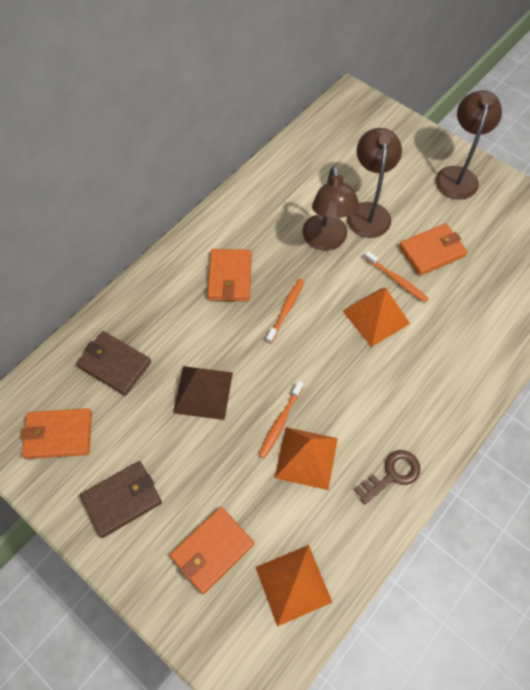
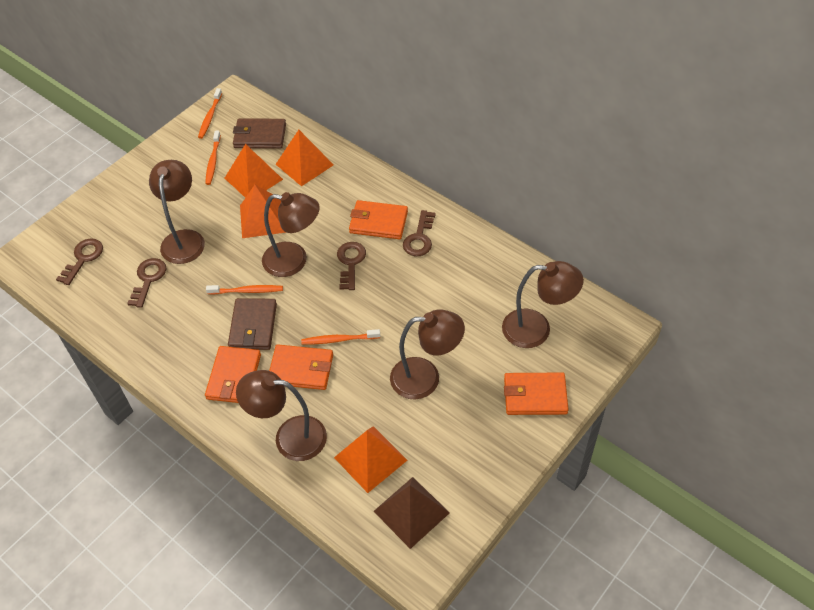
brown key: 1 -> 4
brown lamp: 3 -> 5
orange pyramid: 3 -> 4
orange toothbrush: 3 -> 4

